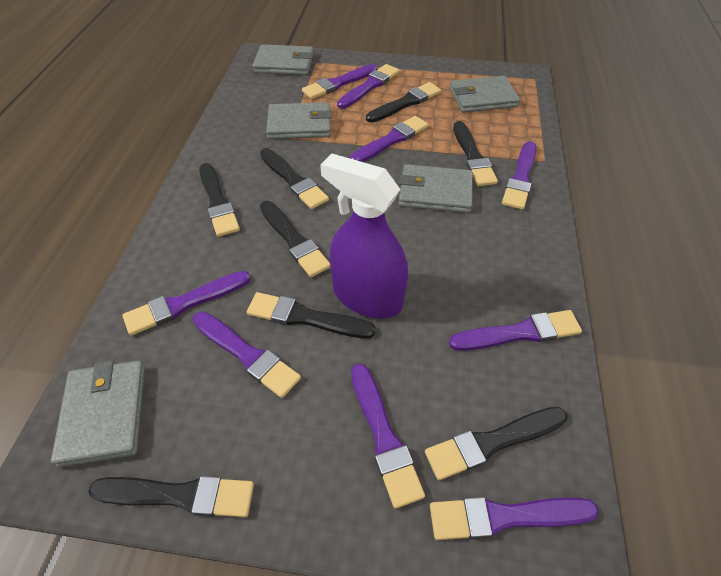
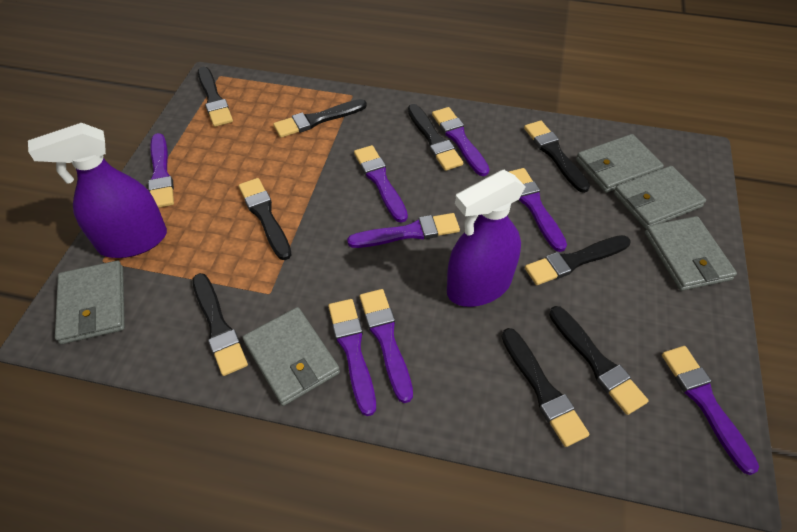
black brush: 8 -> 9
purple brush: 9 -> 8
purple spray bottle: 1 -> 2

